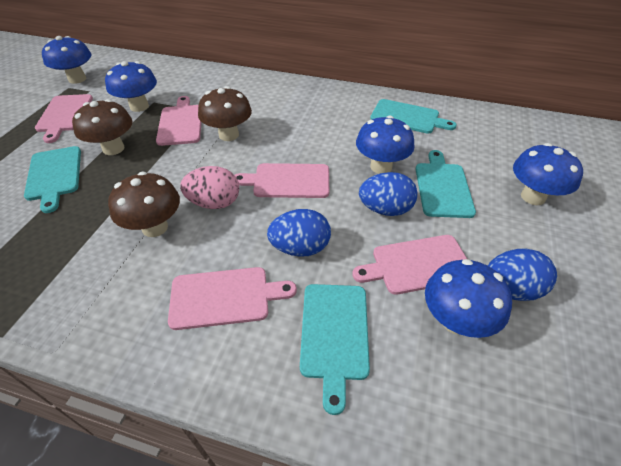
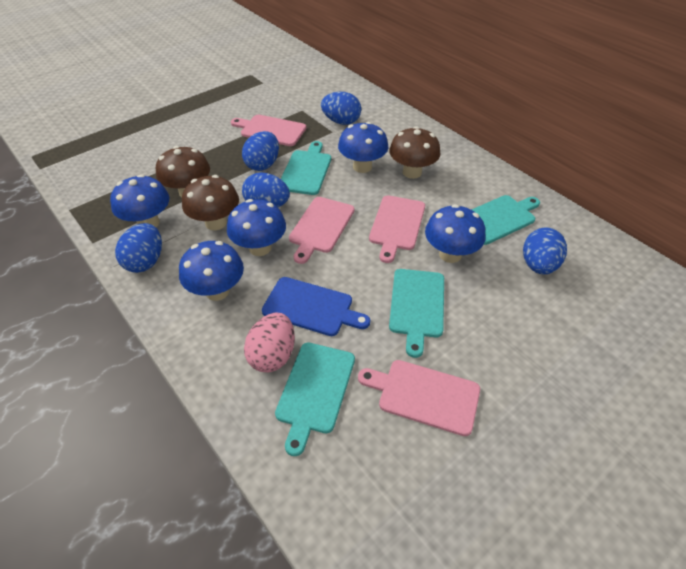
blue cutting board: 0 -> 1
blue egg: 3 -> 5
pink cutting board: 5 -> 4

